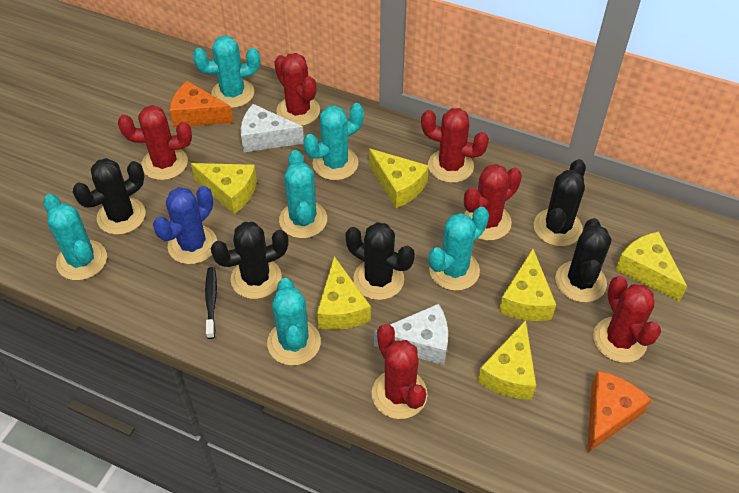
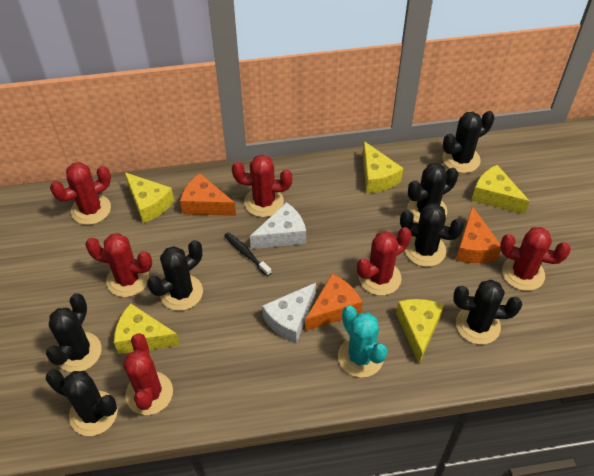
black cactus: 5 -> 7
blue cactus: 1 -> 0
orange cheese: 2 -> 3
turquoise cactus: 6 -> 1
yellow cheese: 6 -> 5

